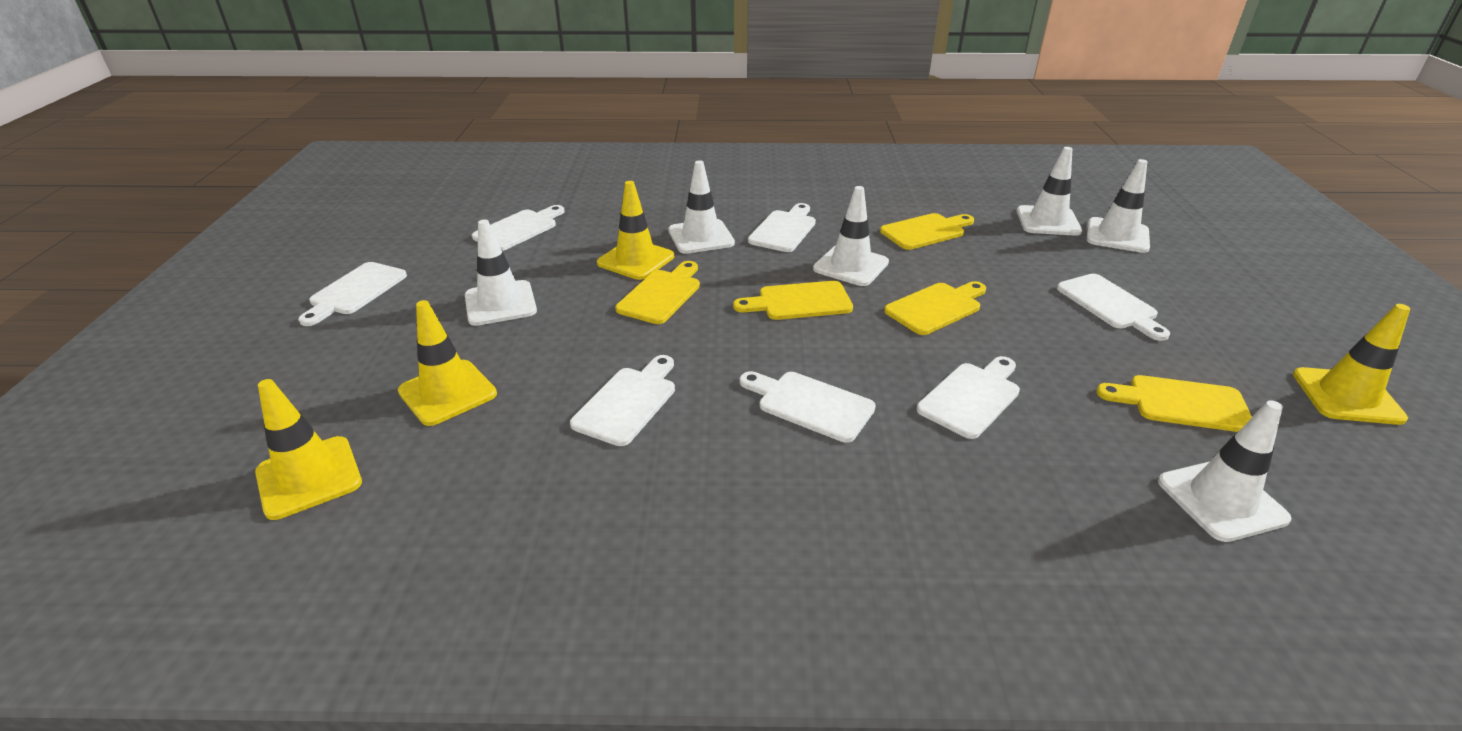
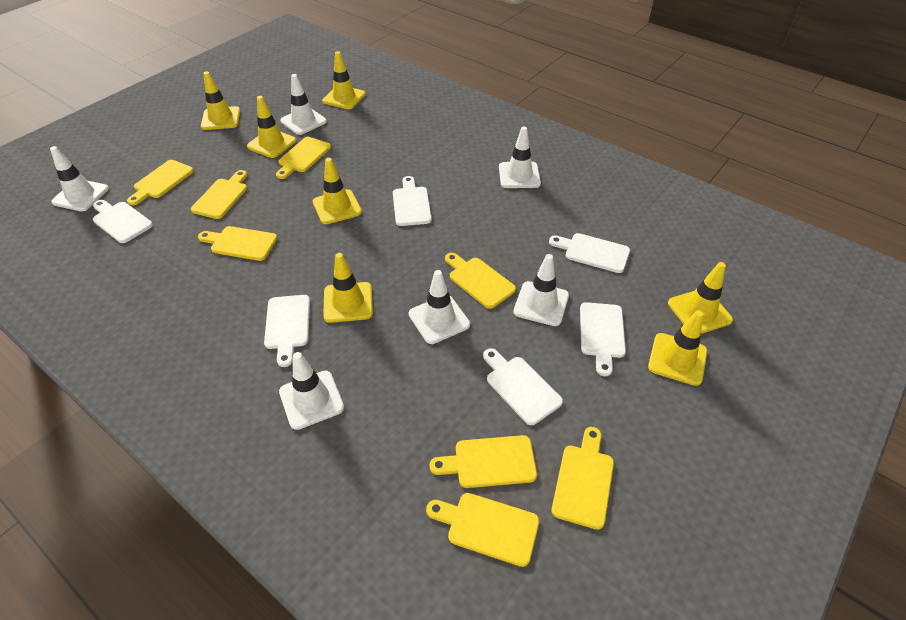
white cutting board: 7 -> 6
yellow cutting board: 5 -> 8
yellow traffic cone: 4 -> 7

